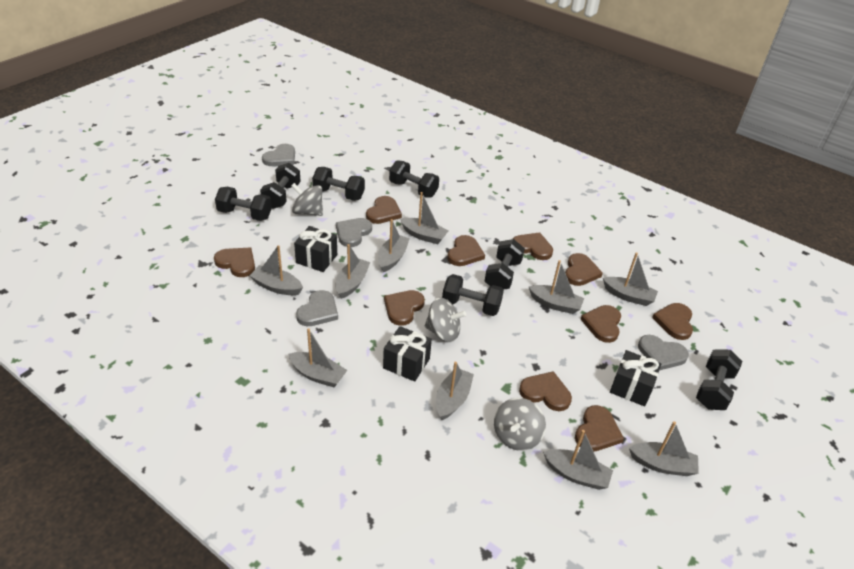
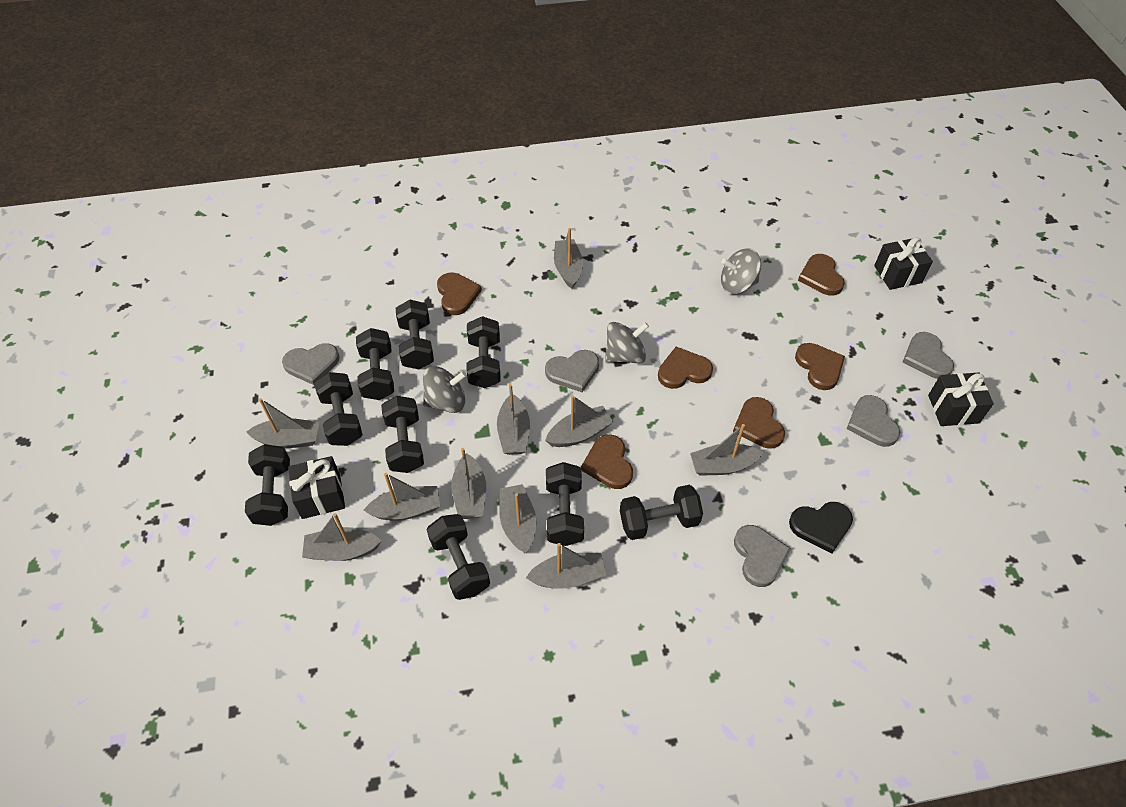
black dumbbell: 7 -> 9
black heart: 0 -> 1
brown heart: 10 -> 6
grey heart: 4 -> 5

